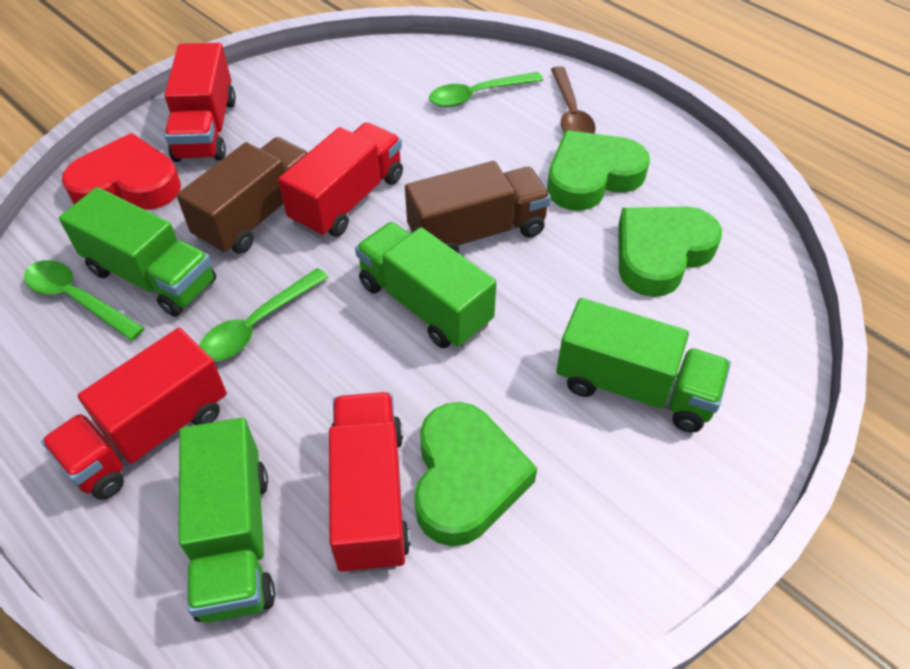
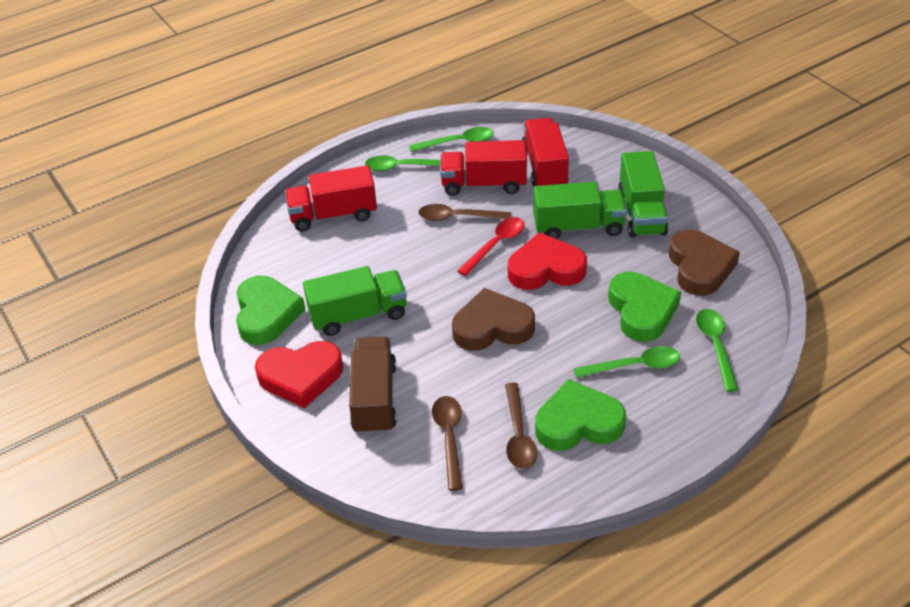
brown heart: 0 -> 2
brown spoon: 1 -> 3
brown truck: 2 -> 1
green spoon: 3 -> 4
green truck: 4 -> 3
red heart: 1 -> 2
red spoon: 0 -> 1
red truck: 4 -> 3

